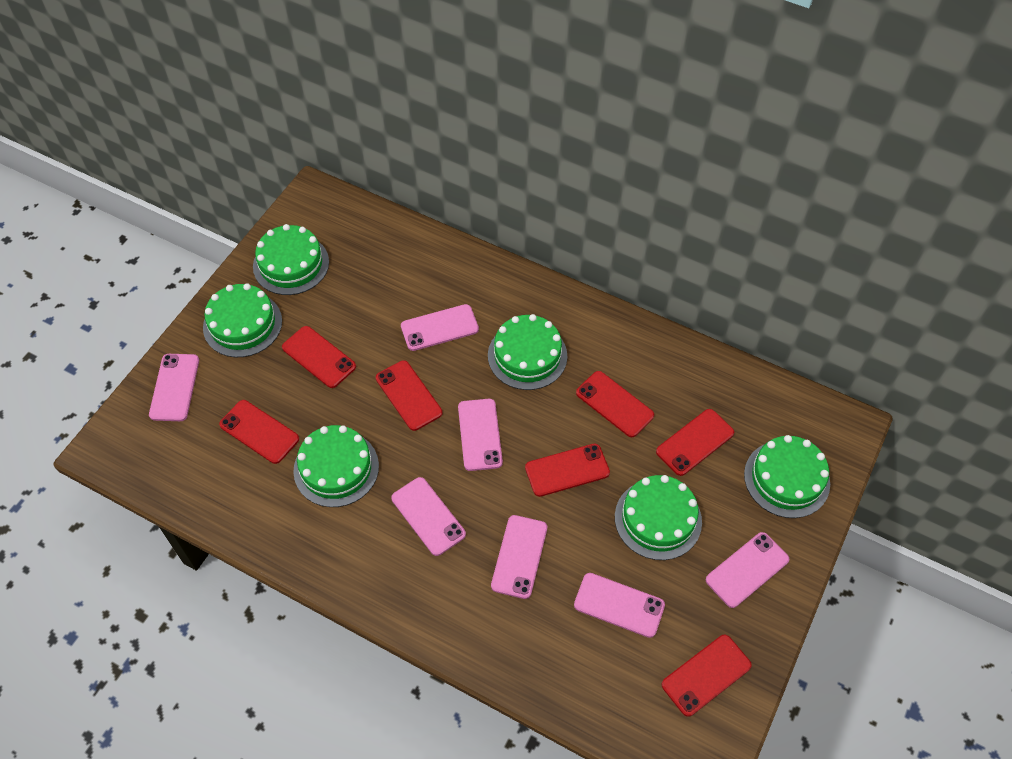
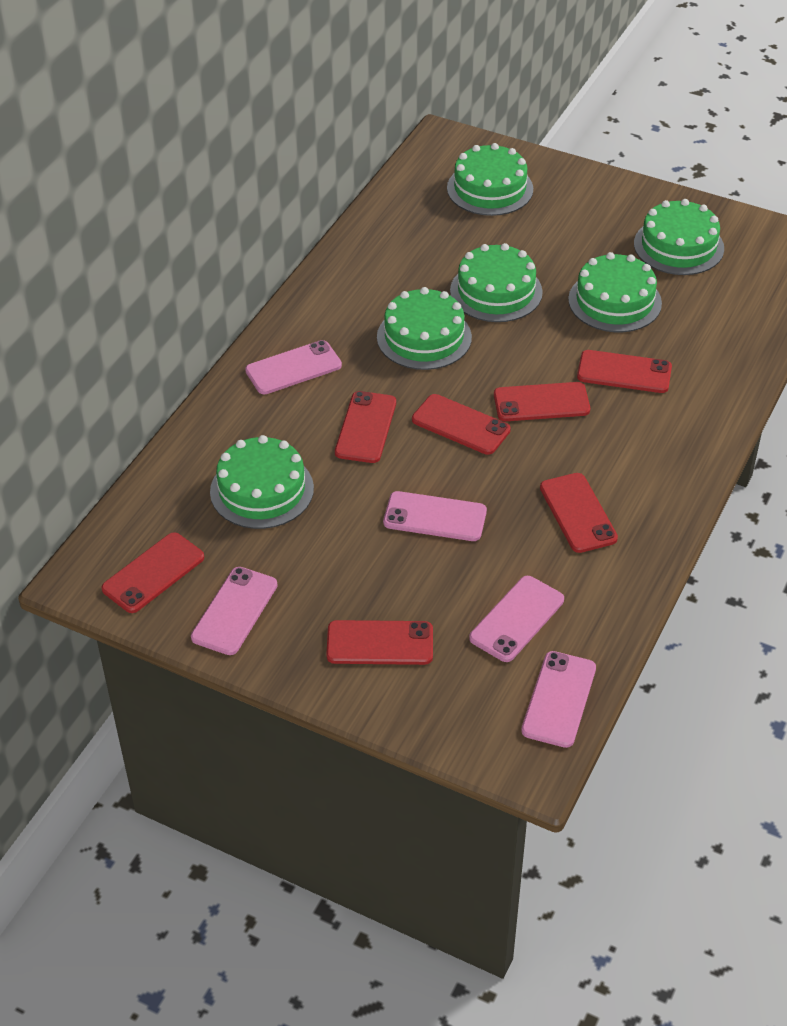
pink phone: 7 -> 5

